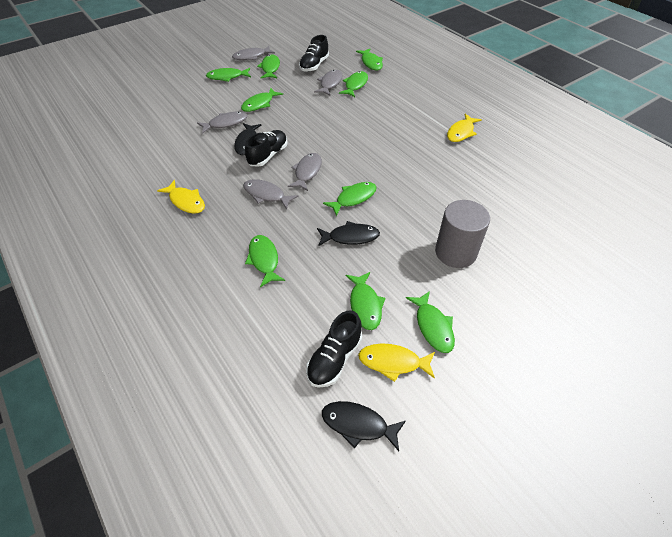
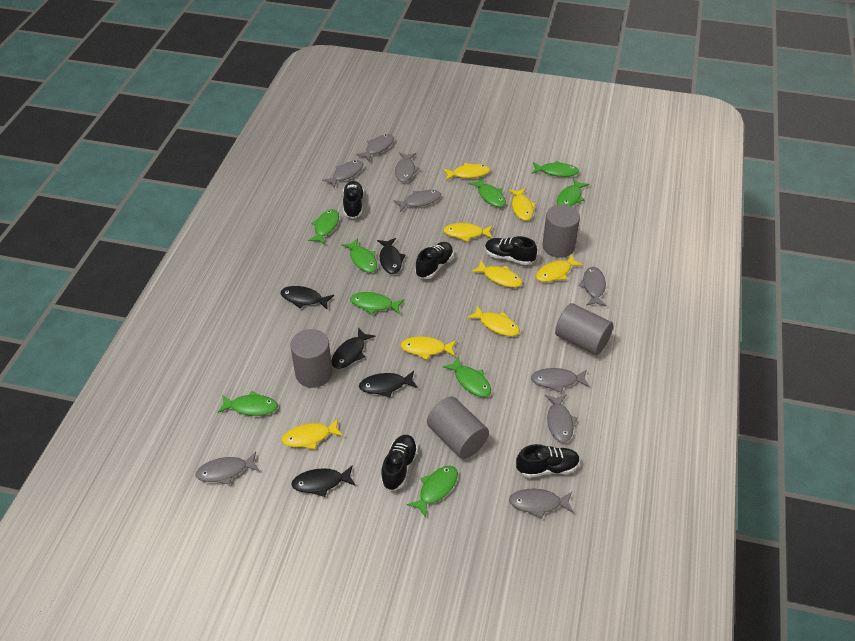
black fish: 3 -> 5
black shoe: 3 -> 5
grey cylinder: 1 -> 4
grey fish: 5 -> 9
yellow fish: 3 -> 8

